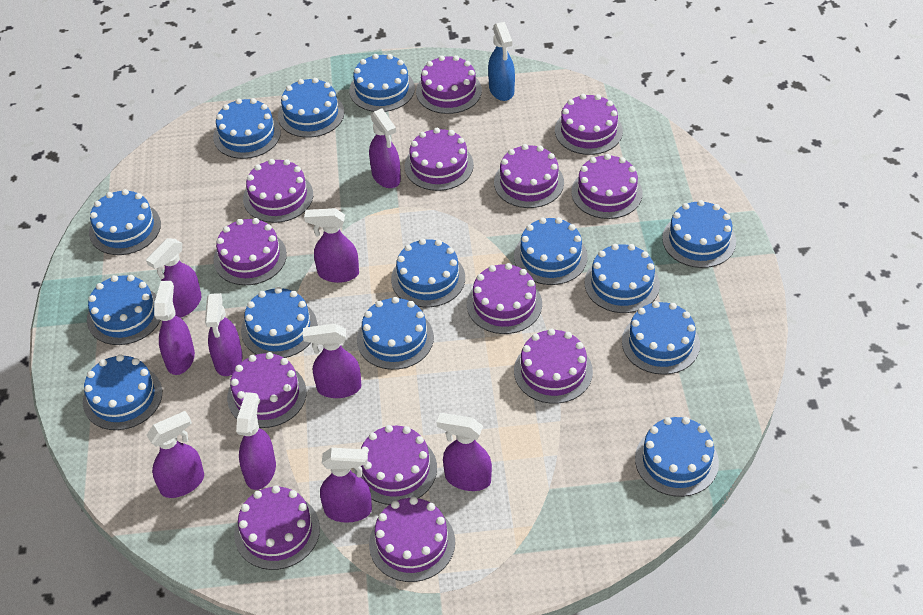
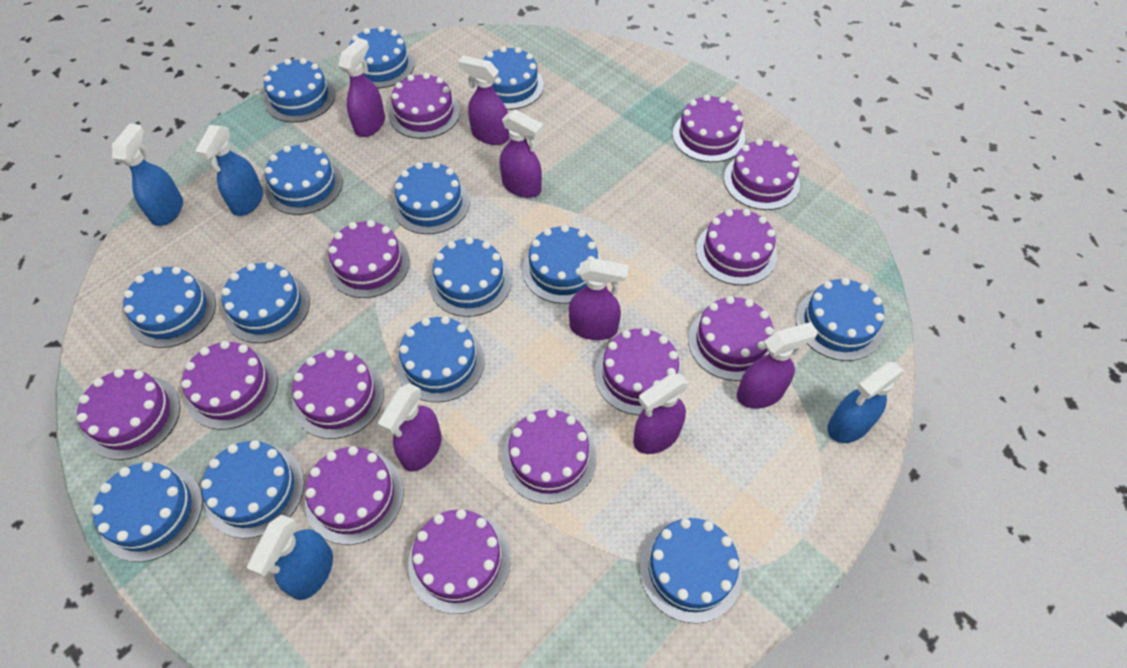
blue spray bottle: 1 -> 4
purple spray bottle: 10 -> 7

